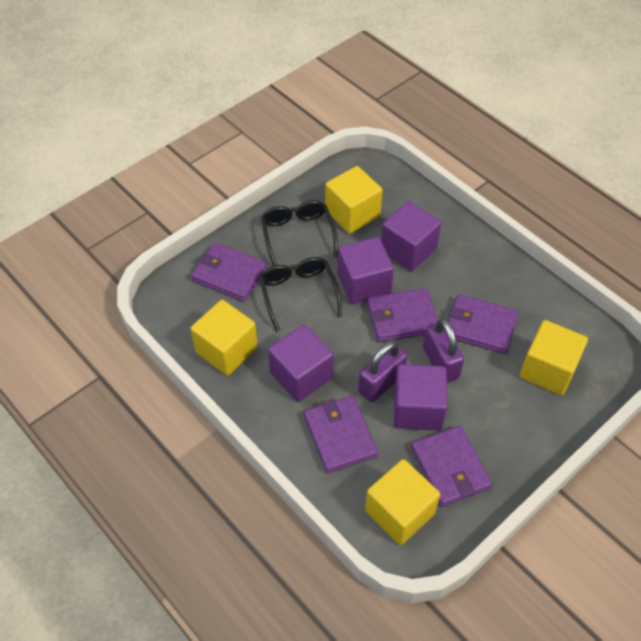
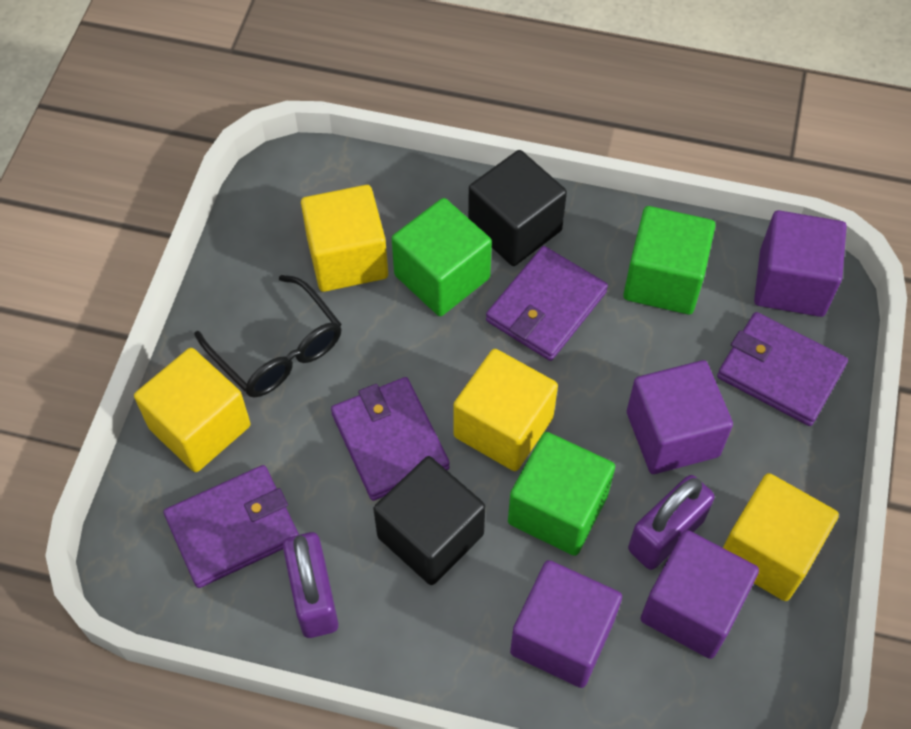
black cube: 0 -> 2
black glasses: 2 -> 1
green cube: 0 -> 3
purple wallet: 5 -> 4

